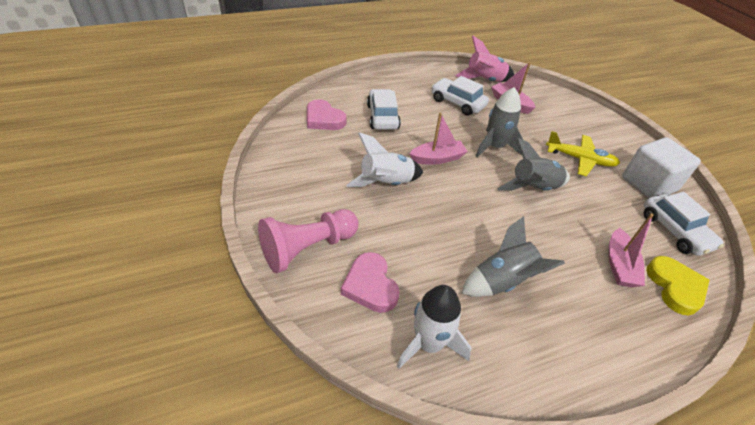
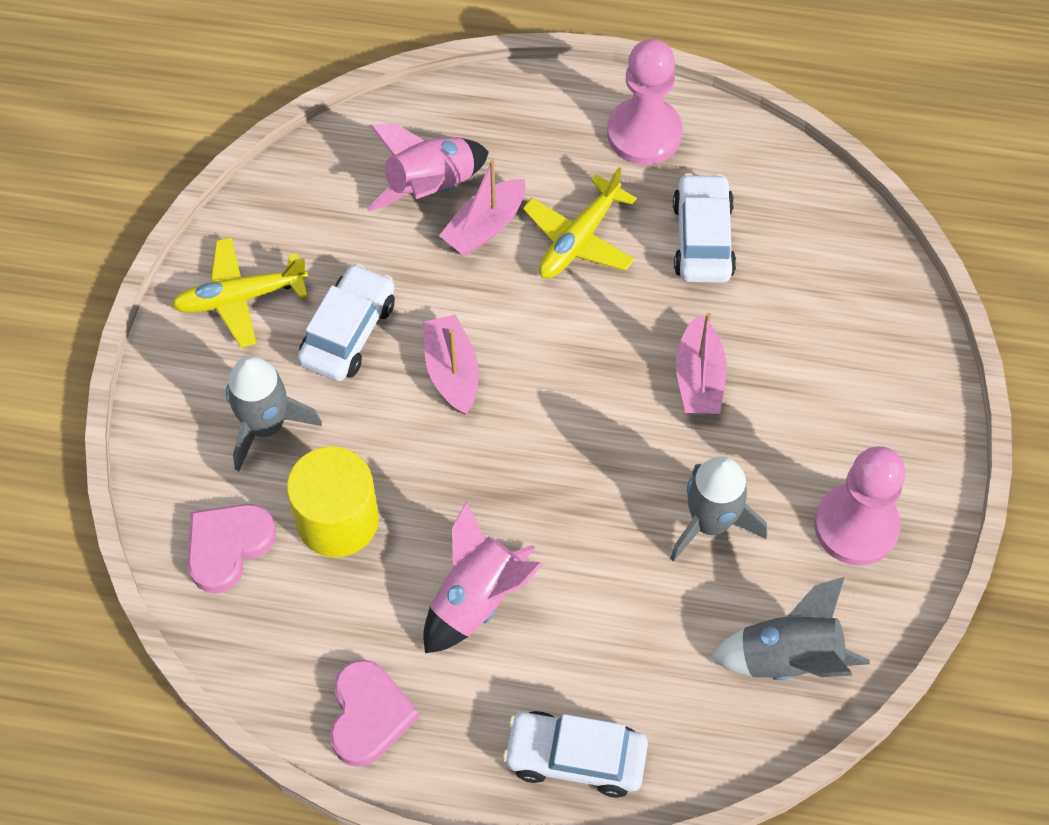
pink pawn: 1 -> 2
pink rocket: 1 -> 2
white cube: 1 -> 0
white rocket: 2 -> 0
yellow cylinder: 0 -> 1
yellow heart: 1 -> 0
yellow plane: 1 -> 2

